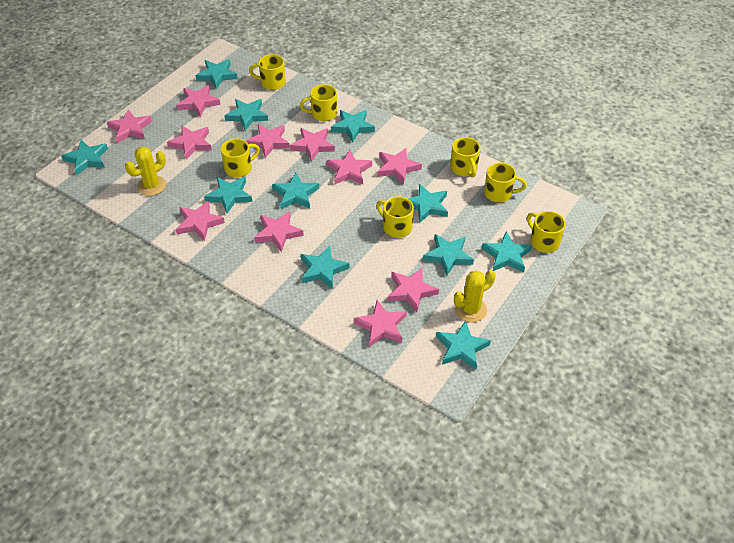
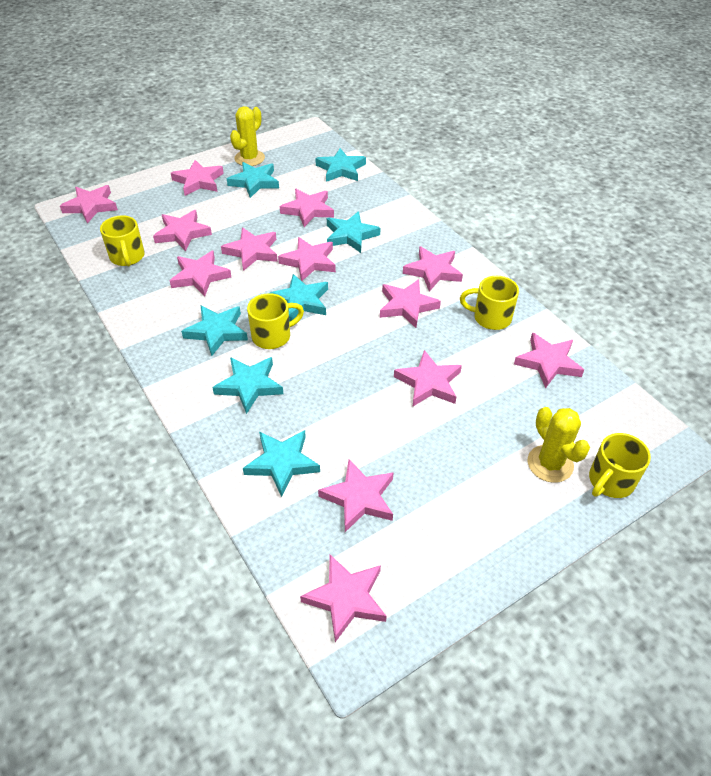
pink star: 11 -> 13
turquoise star: 11 -> 7
yellow mug: 7 -> 4

